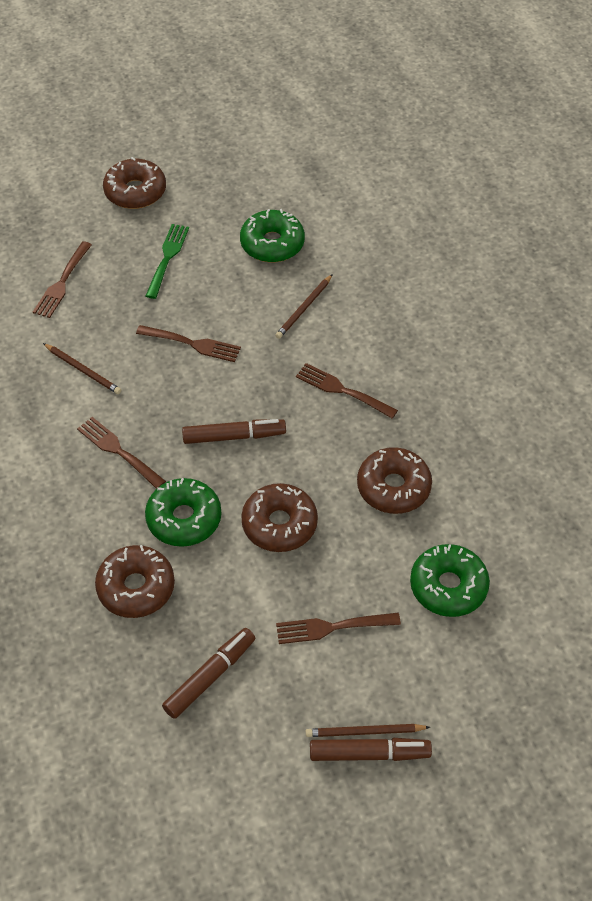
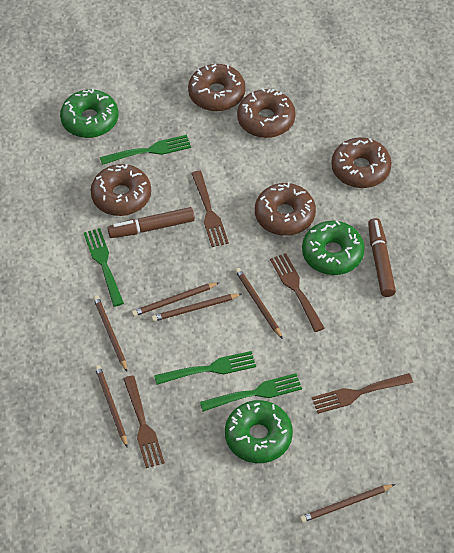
brown donut: 4 -> 5
brown fork: 5 -> 4
brown marker: 3 -> 2
brown pencil: 3 -> 6
green fork: 1 -> 4

